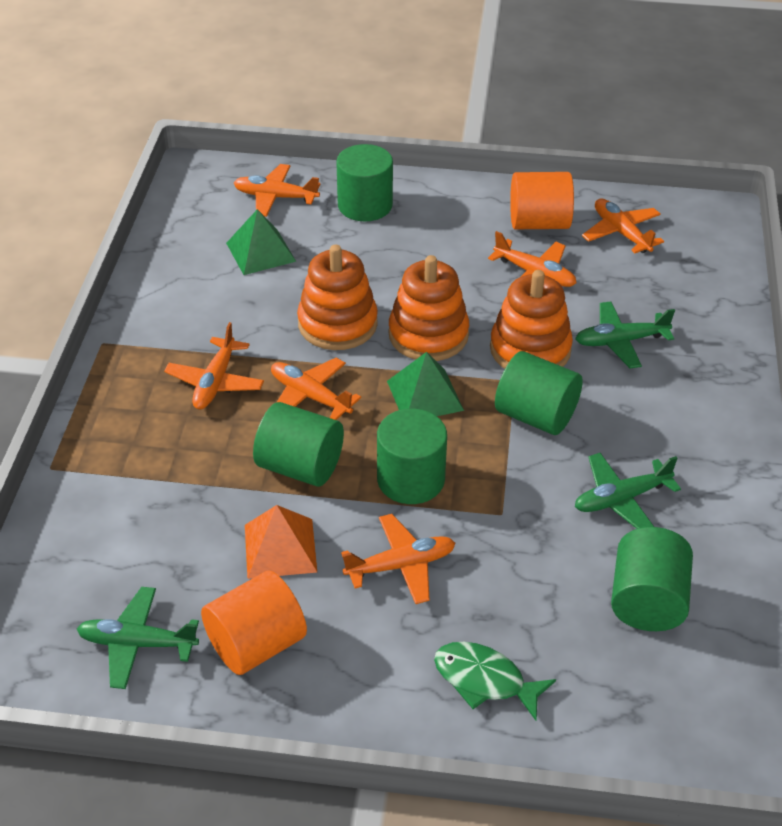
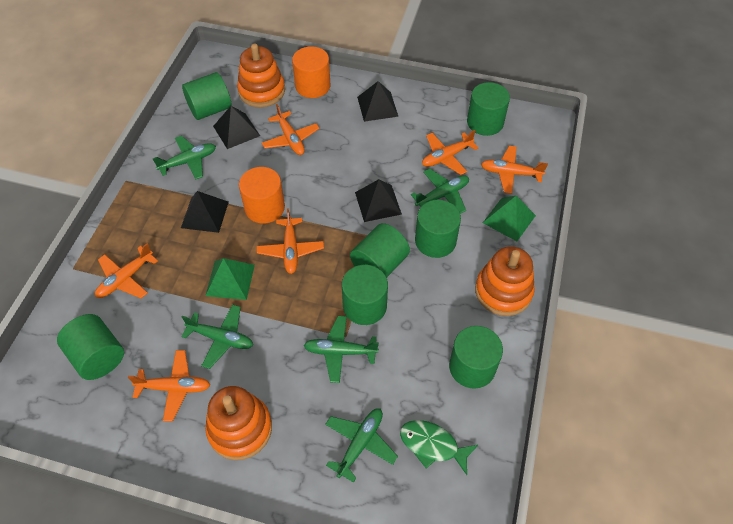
black pyramid: 0 -> 4
green cylinder: 5 -> 7
green plane: 3 -> 5
orange pyramid: 1 -> 0

